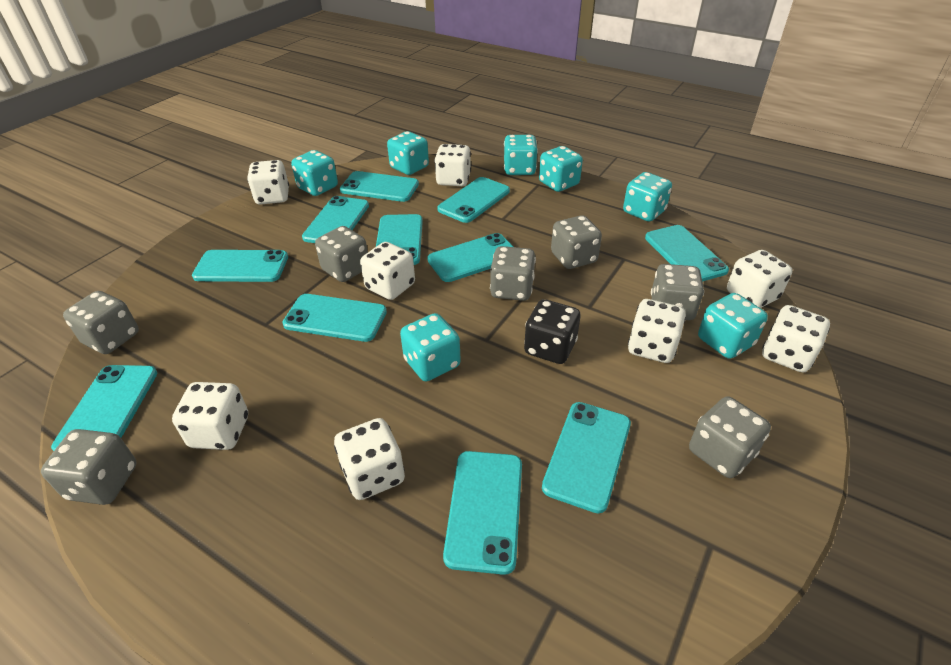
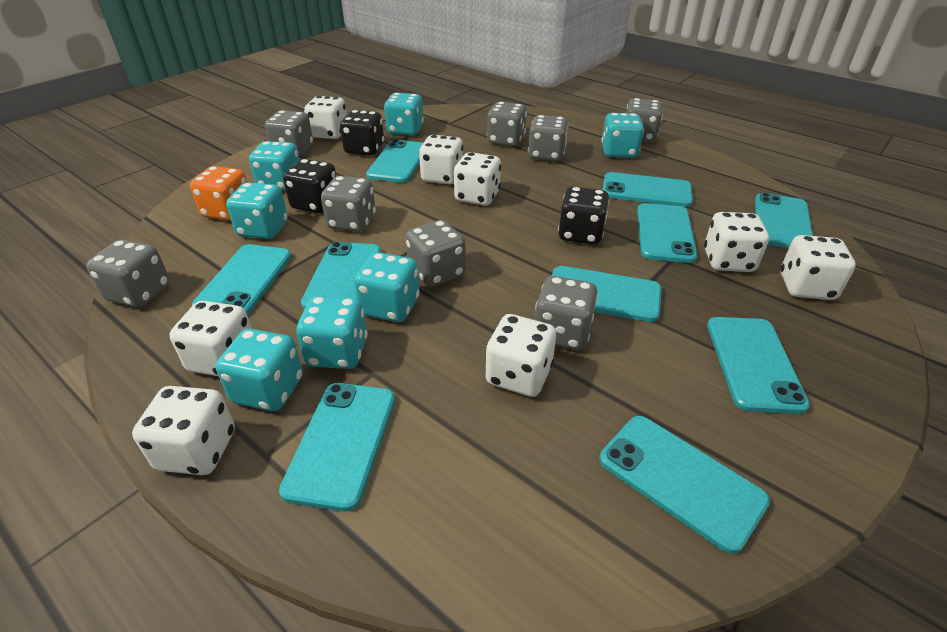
black dice: 1 -> 3
grey dice: 7 -> 8
orange dice: 0 -> 1
turquoise phone: 11 -> 10

